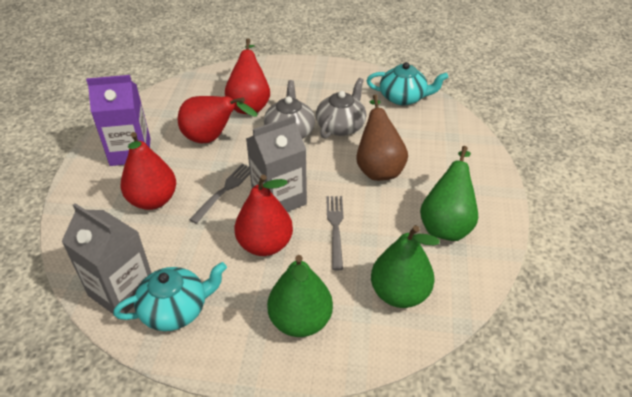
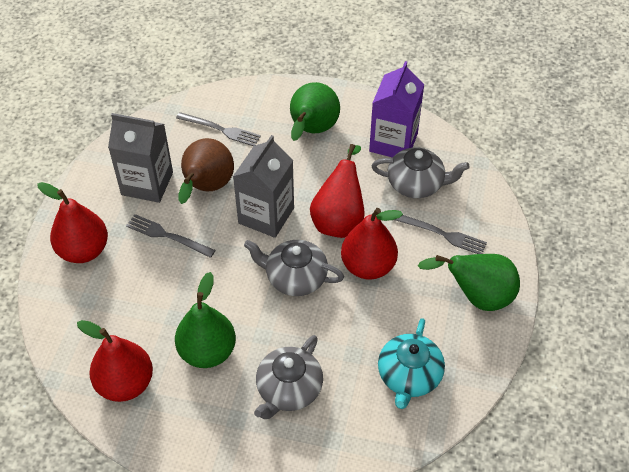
grey fork: 2 -> 3
grey teapot: 2 -> 3
turquoise teapot: 2 -> 1

